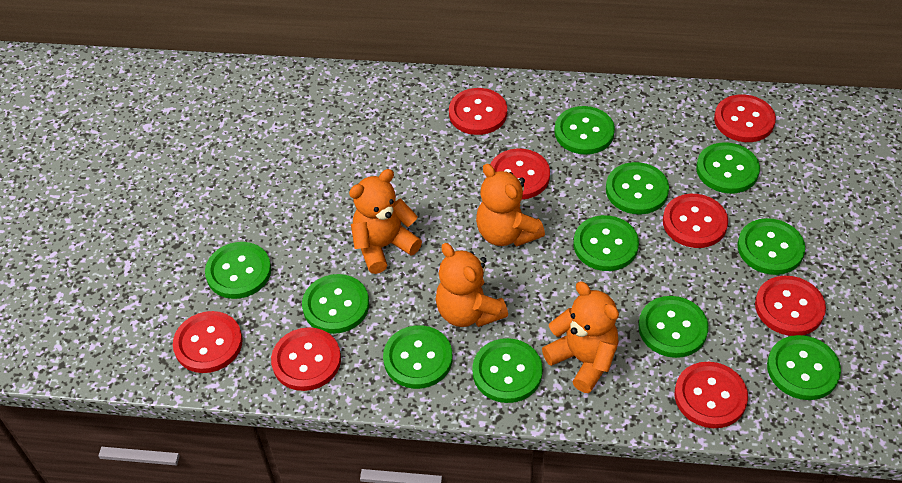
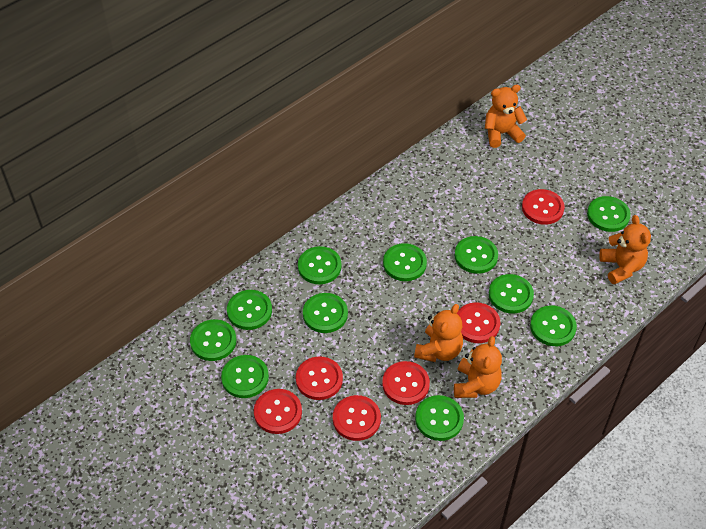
red button: 8 -> 6

